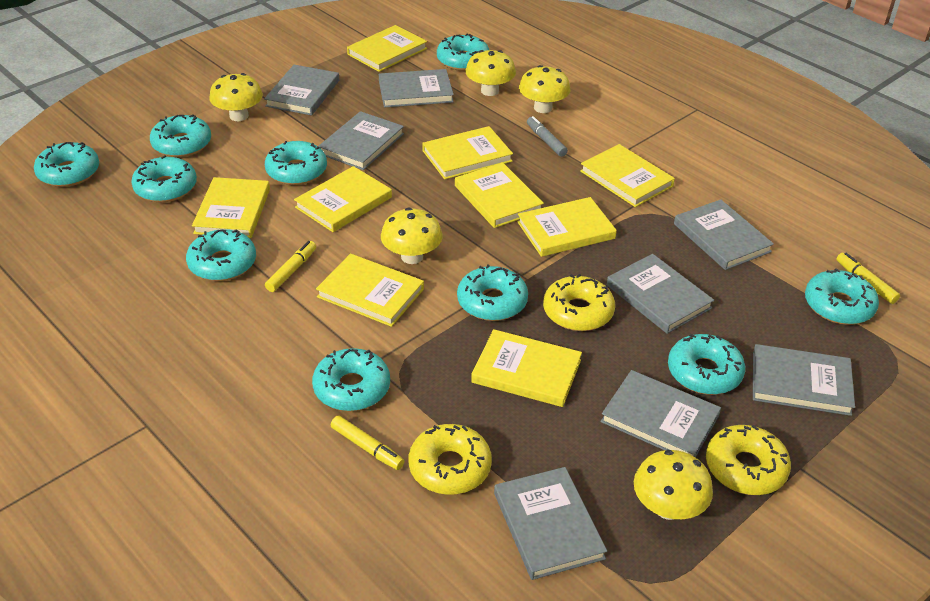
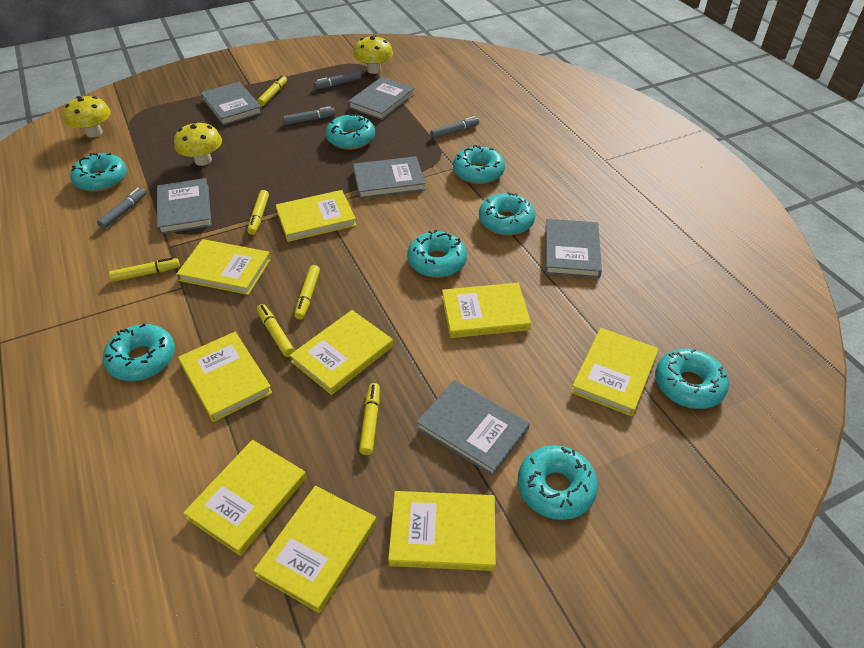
grey book: 8 -> 6
grey marker: 1 -> 4
turquoise donut: 10 -> 8
yellow donut: 3 -> 0
yellow marker: 3 -> 6
yellow mushroom: 5 -> 3

